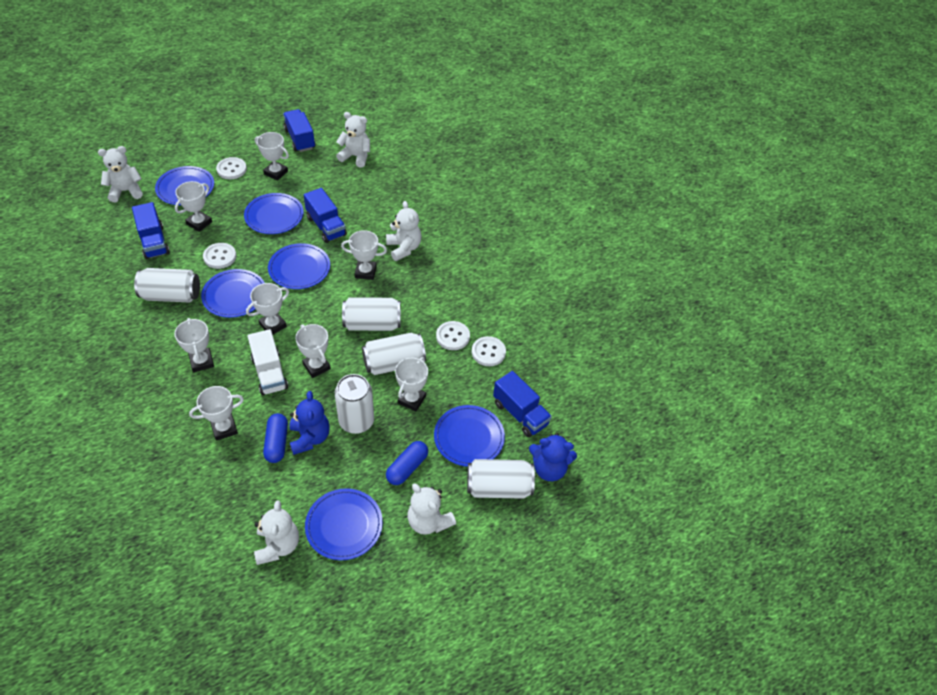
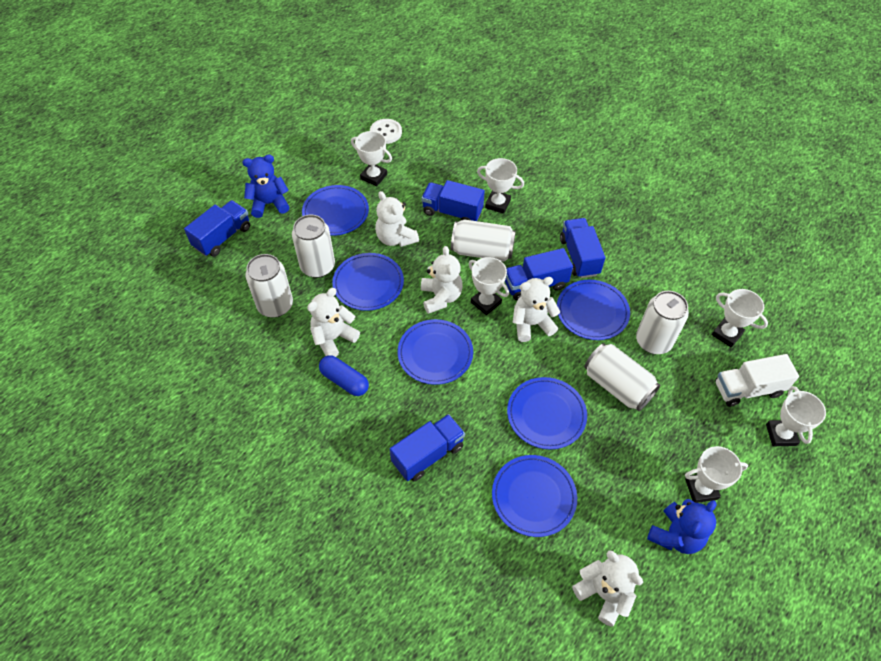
blue capsule: 2 -> 1
blue truck: 4 -> 5
white button: 4 -> 1
white trophy: 8 -> 6

